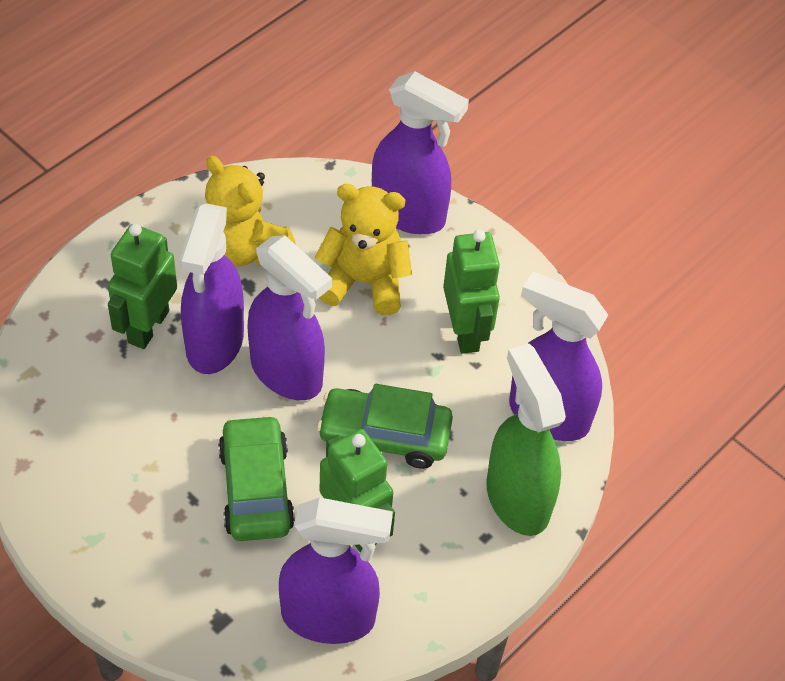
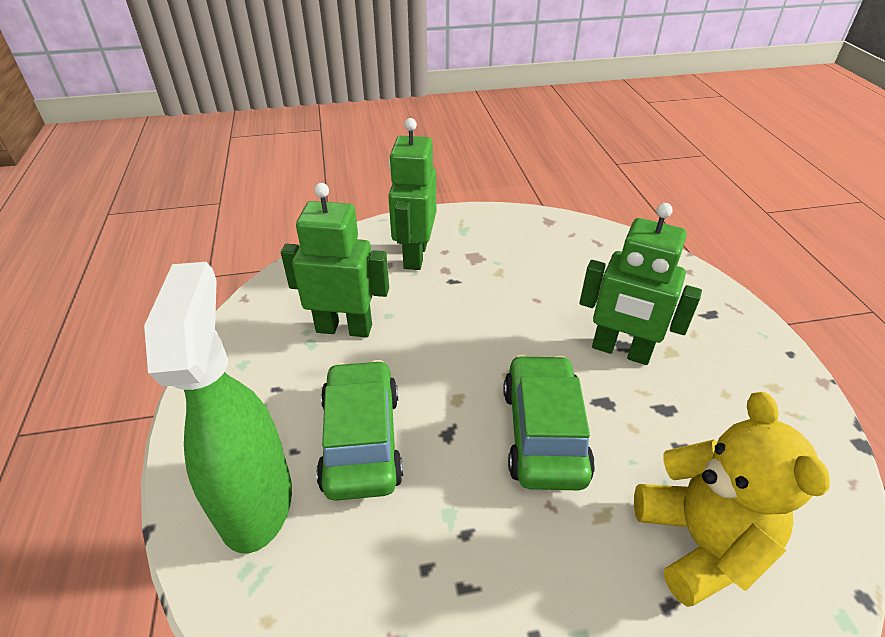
purple spray bottle: 5 -> 0
yellow teddy bear: 2 -> 1

